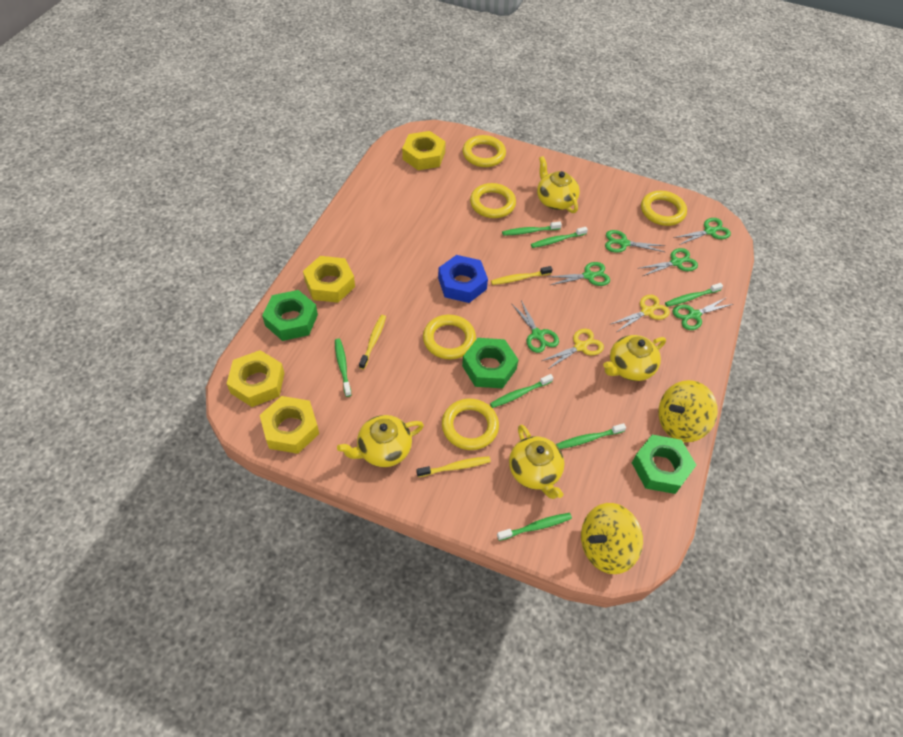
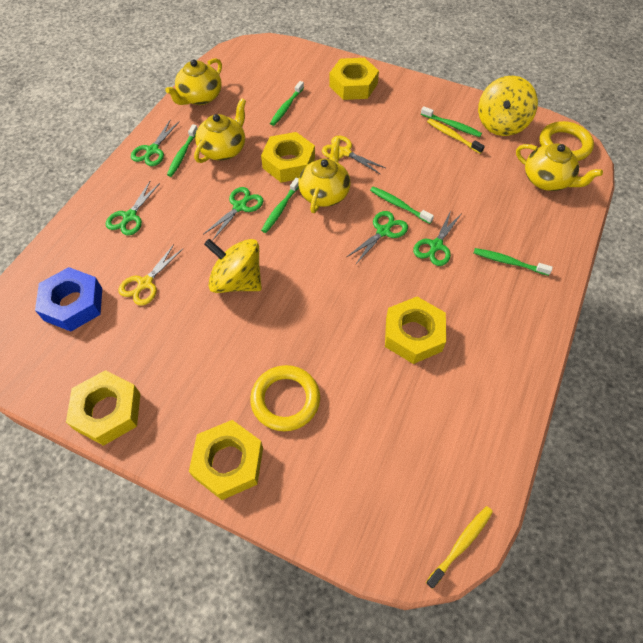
green nut: 3 -> 0
green scissors: 6 -> 5
green toothbrush: 7 -> 6
yellow nut: 4 -> 5
yellow ring: 5 -> 2
yellow toothbrush: 3 -> 2

